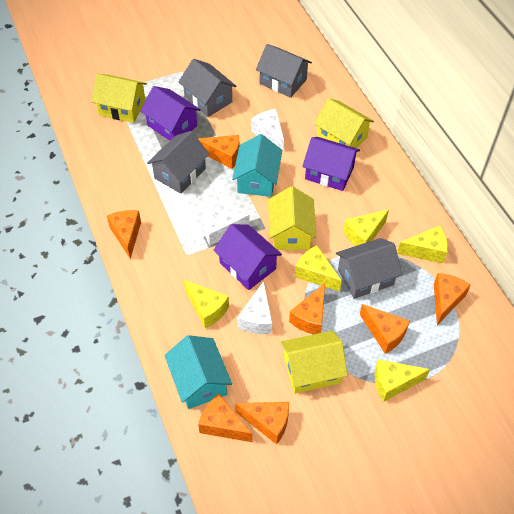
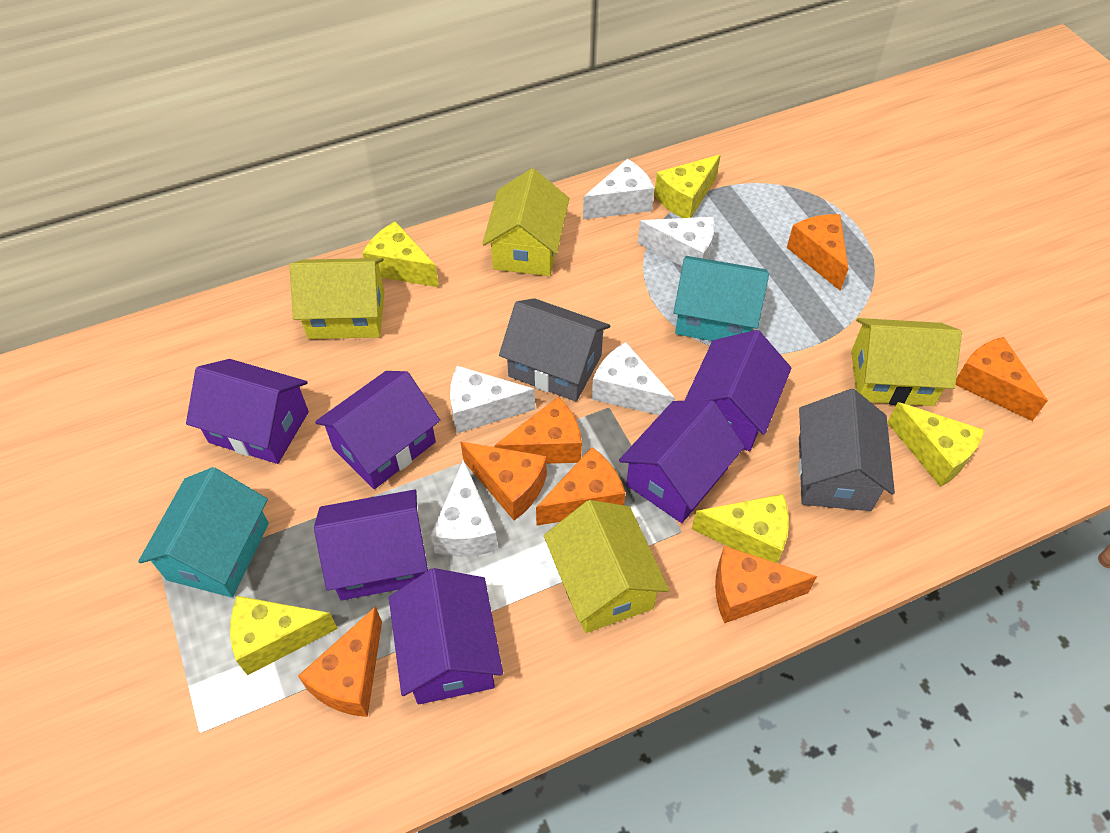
grey house: 4 -> 2
purple house: 3 -> 6
white cheese: 3 -> 5

